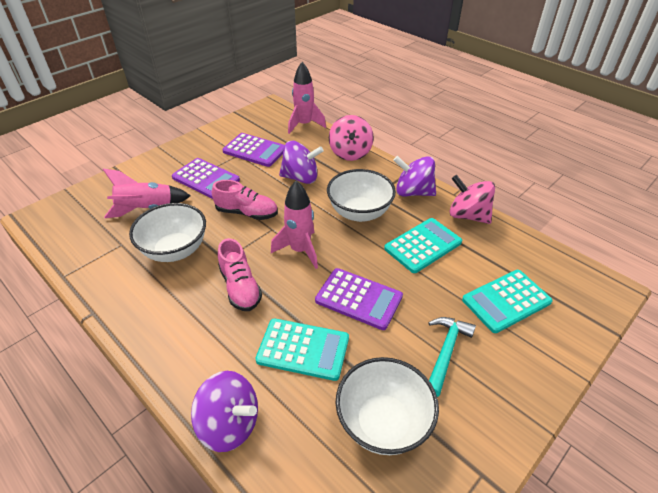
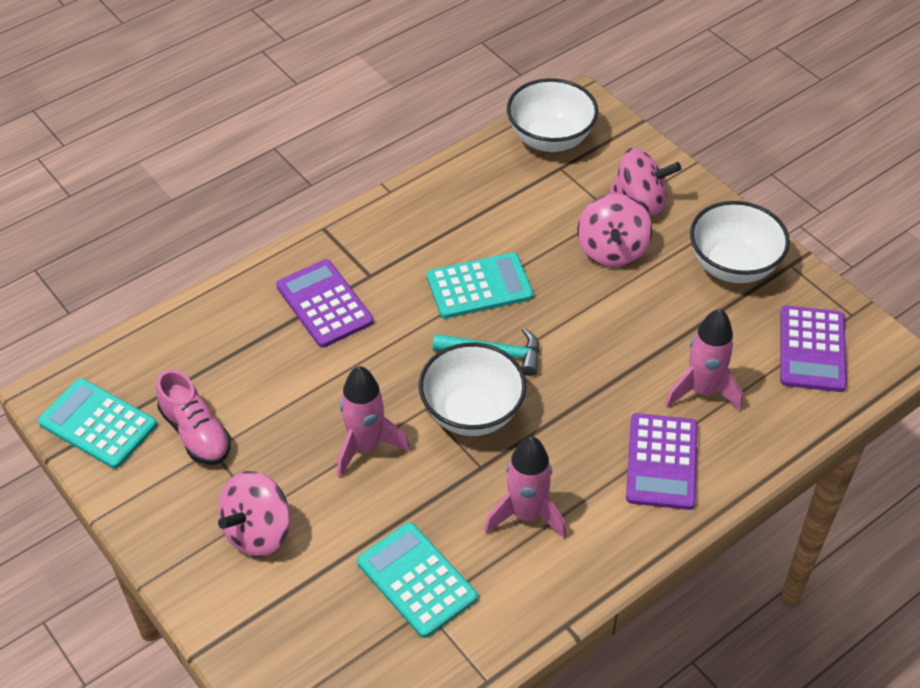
pink shoe: 2 -> 1
pink spinning top: 2 -> 3
purple spinning top: 3 -> 0

